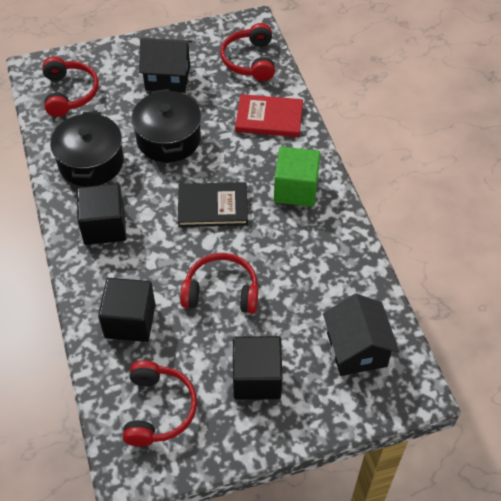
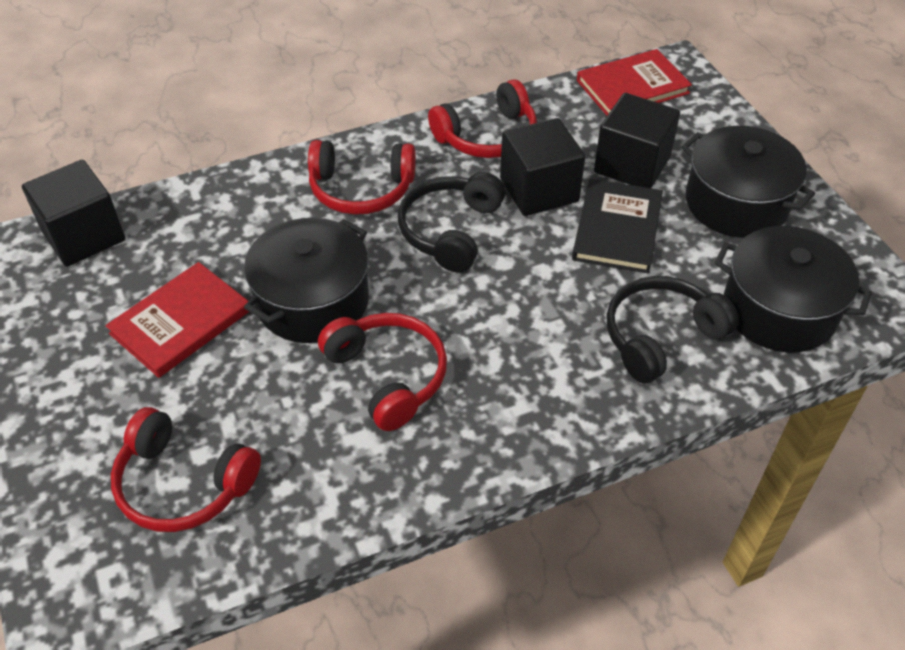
black headphones: 0 -> 2
black house: 2 -> 0
black pot: 2 -> 3
green cube: 1 -> 0
red book: 1 -> 2

